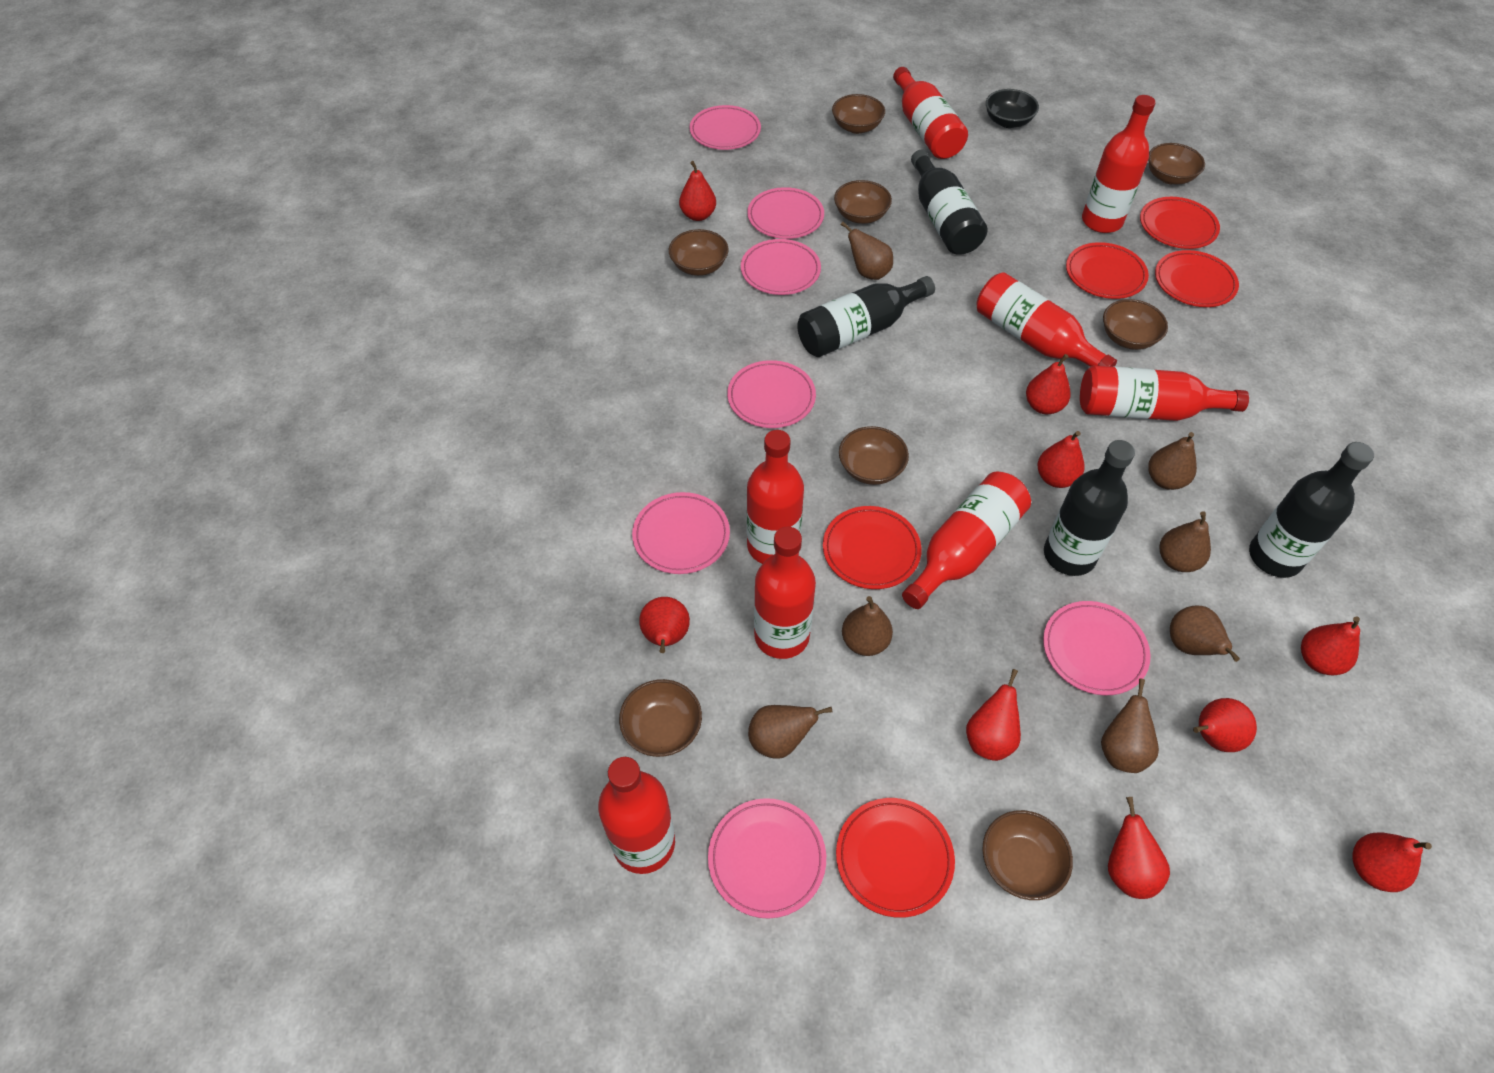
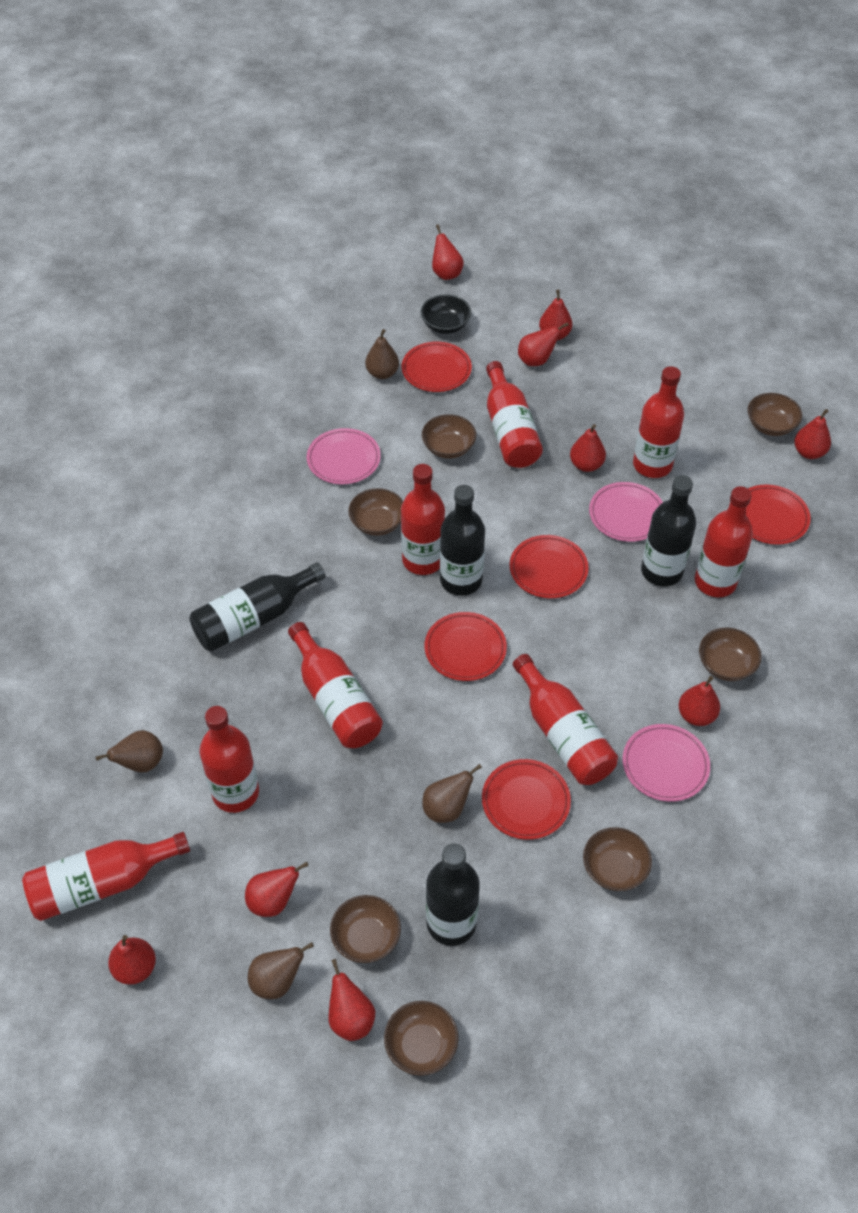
brown bowl: 8 -> 7
brown pear: 7 -> 4
pink plate: 7 -> 3

